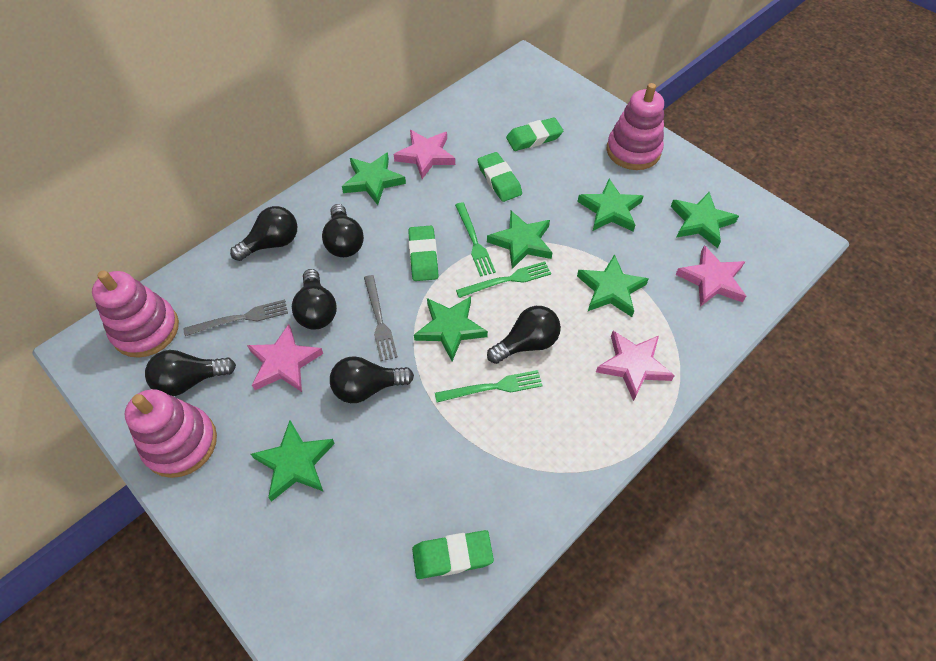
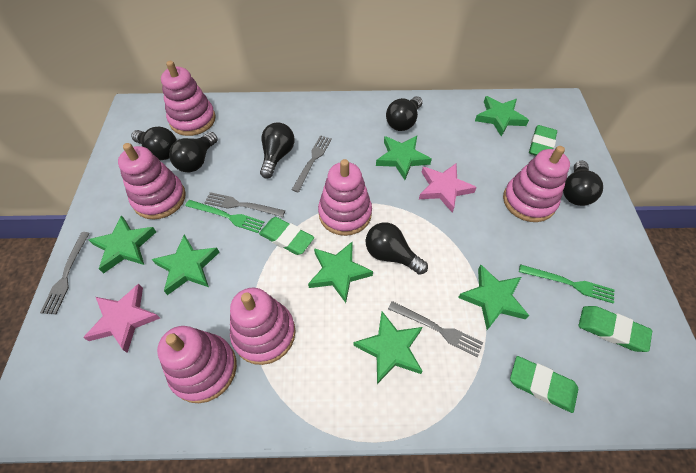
green fork: 3 -> 2
grey fork: 2 -> 4
pink stacking toy: 3 -> 6
pink star: 4 -> 2

